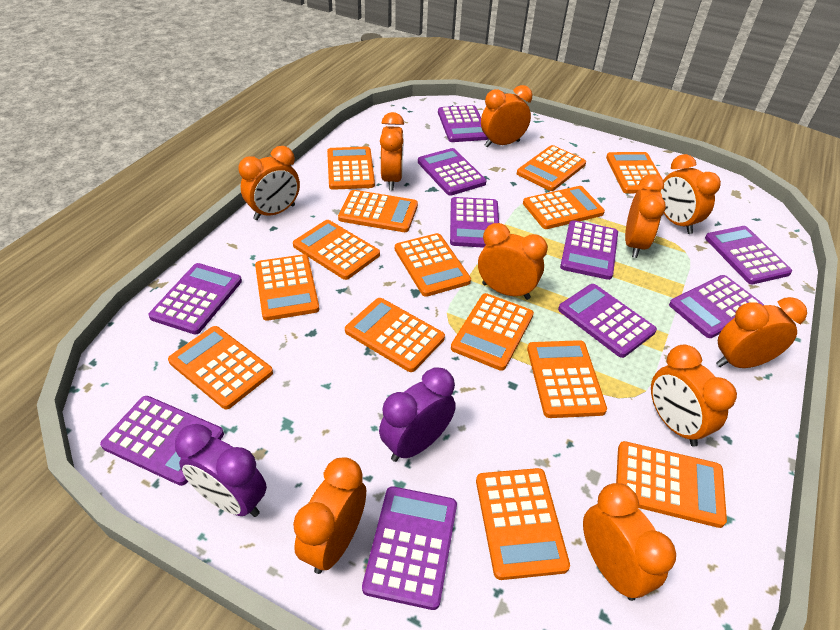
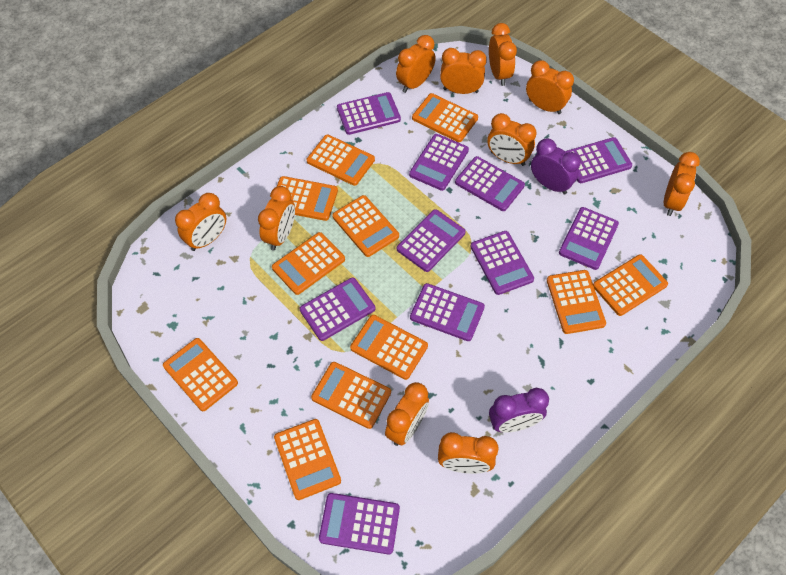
orange calculator: 14 -> 11

